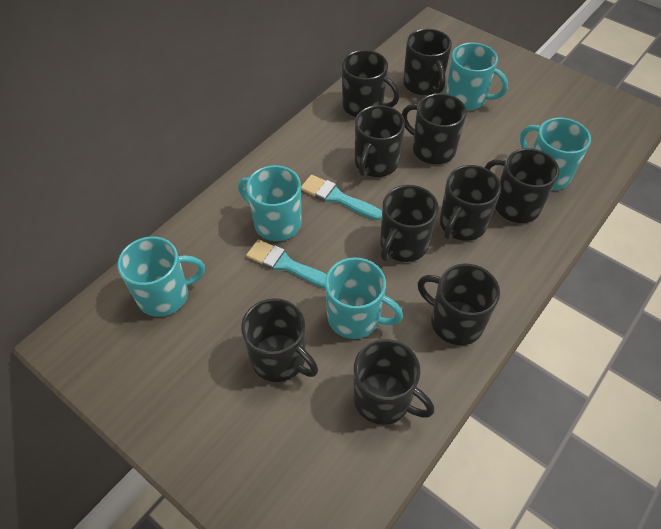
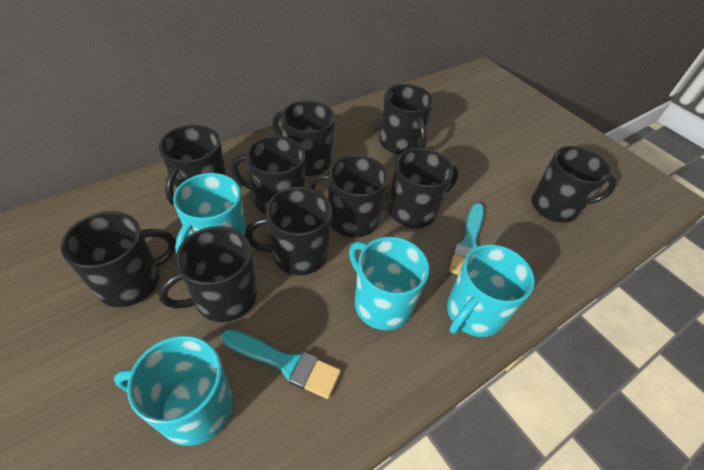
turquoise mug: 5 -> 4

